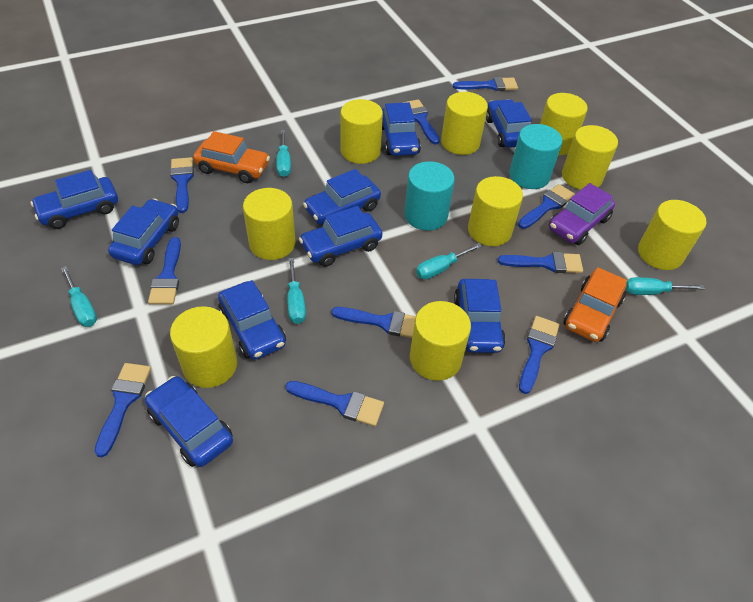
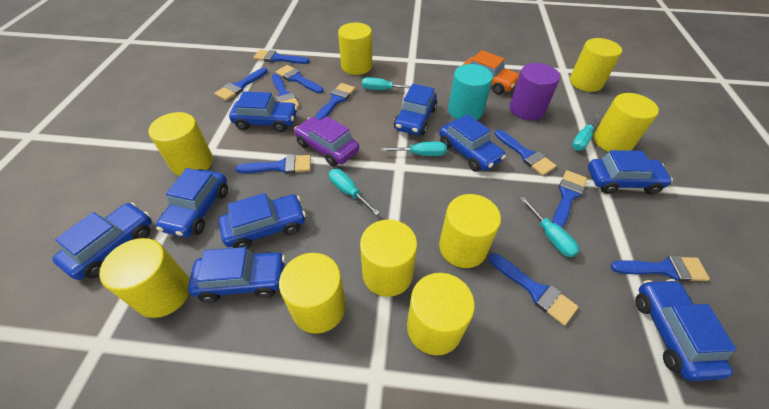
orange car: 2 -> 1
purple cylinder: 0 -> 1
turquoise cylinder: 2 -> 1

